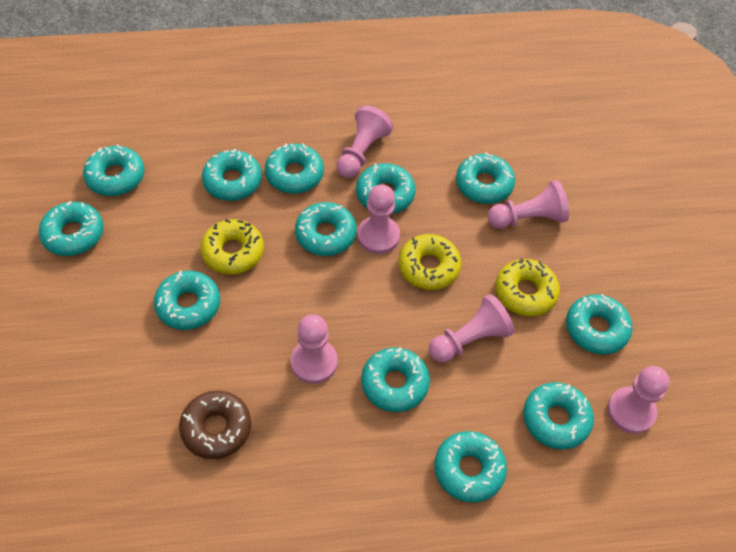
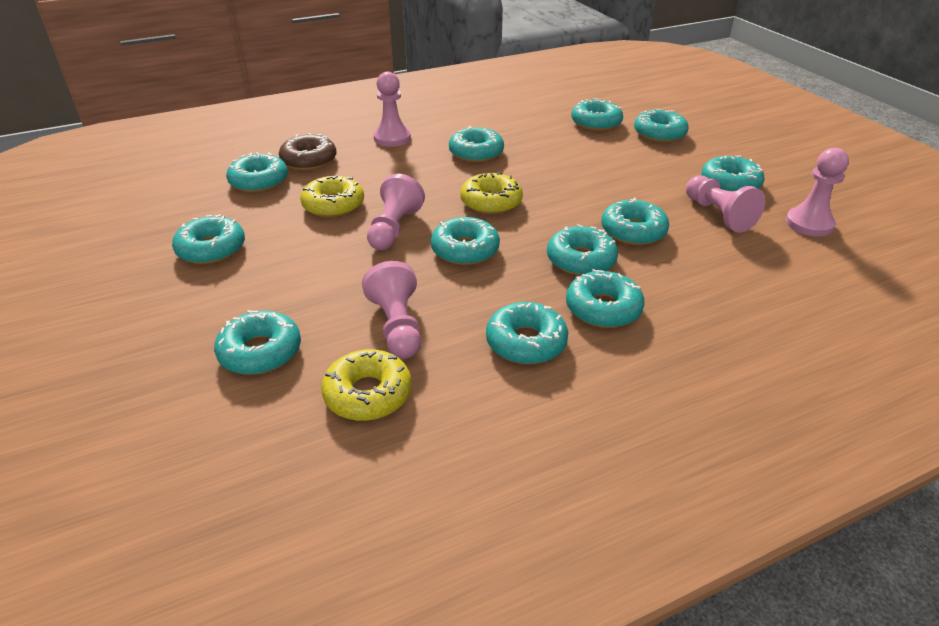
pink pawn: 6 -> 5

